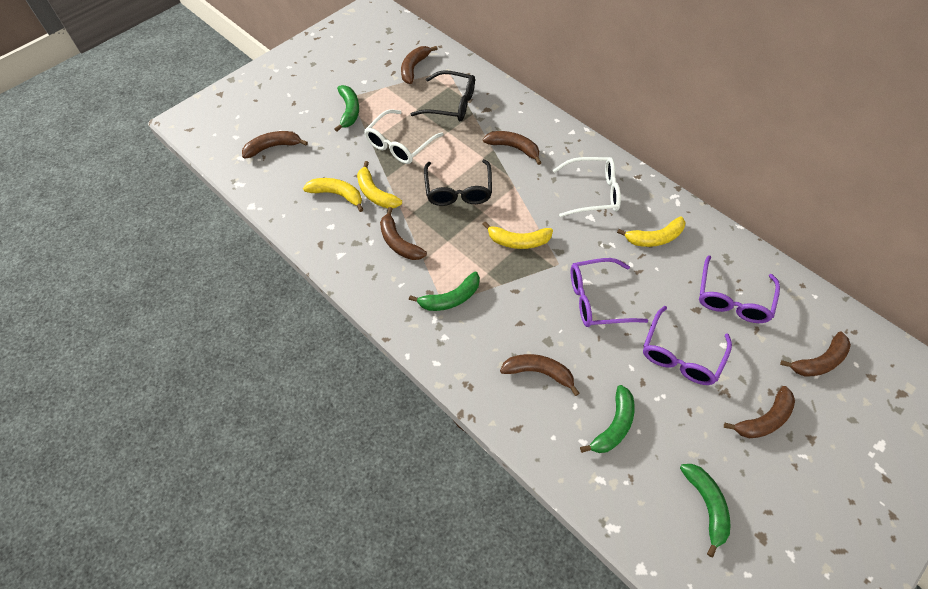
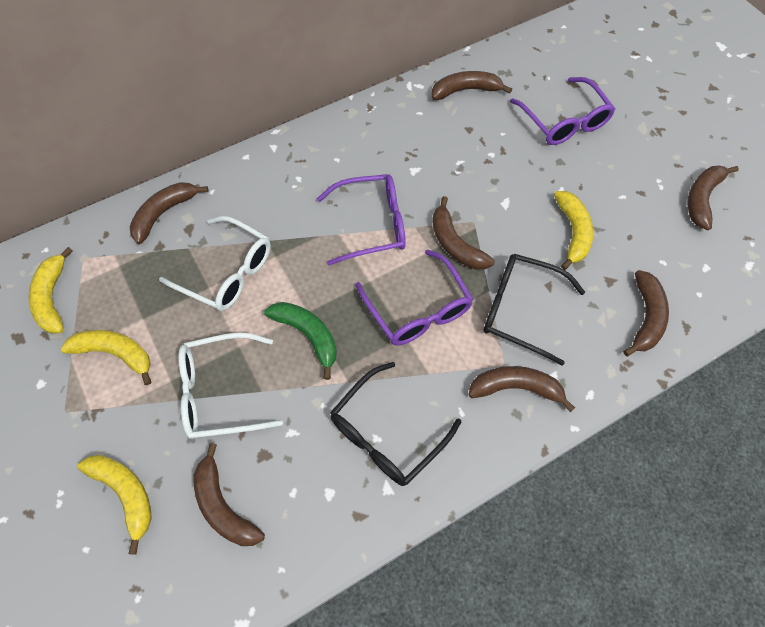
green banana: 4 -> 1

